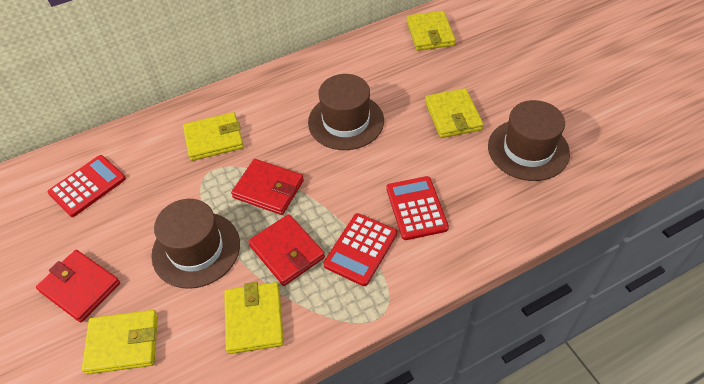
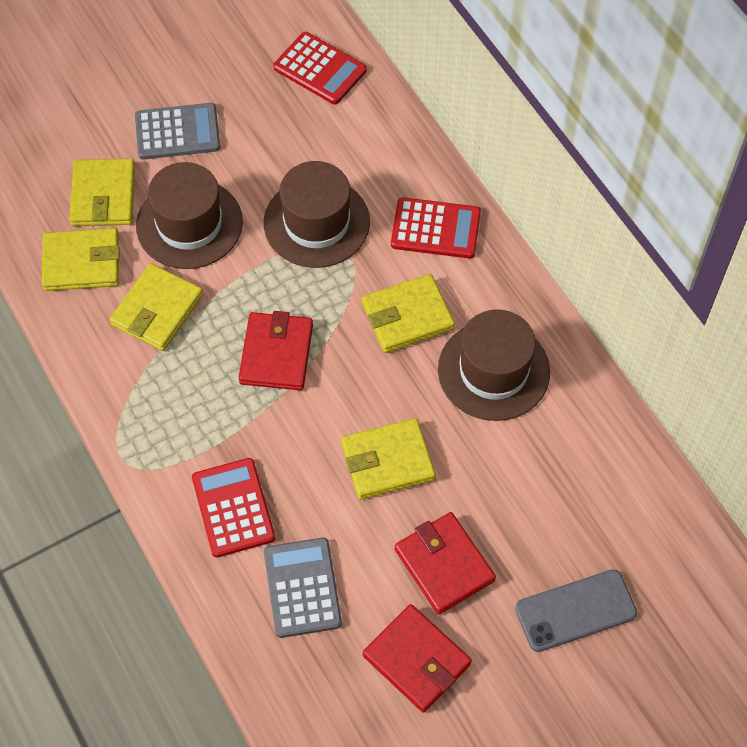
grey calculator: 0 -> 2
grey phone: 0 -> 1

